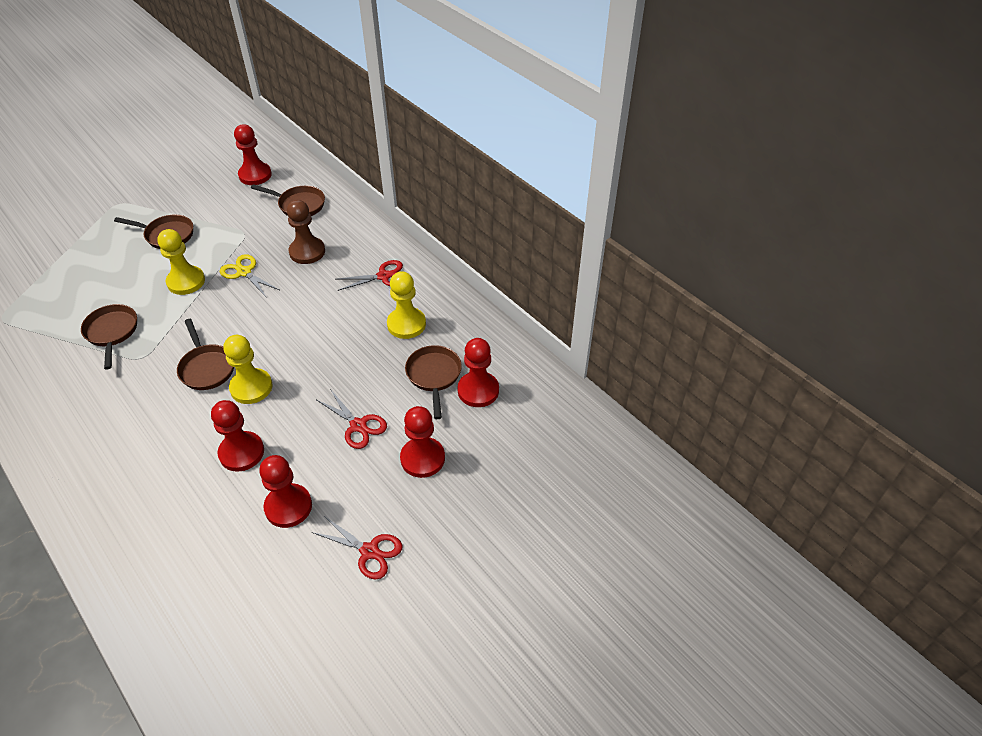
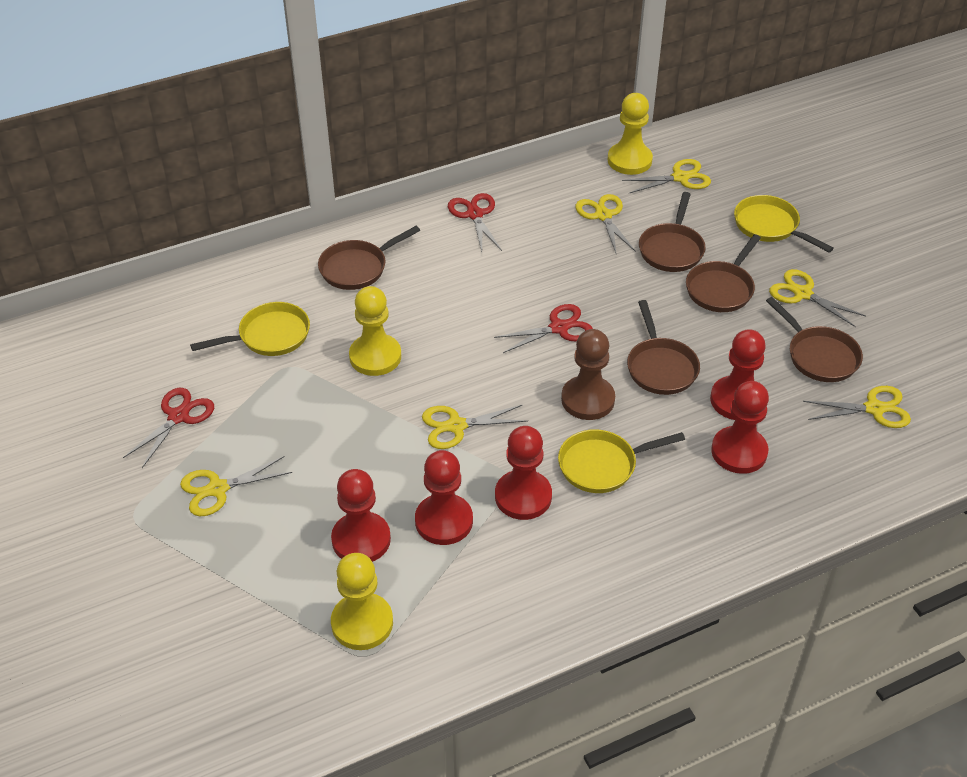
yellow pan: 0 -> 3
yellow scissors: 1 -> 6

